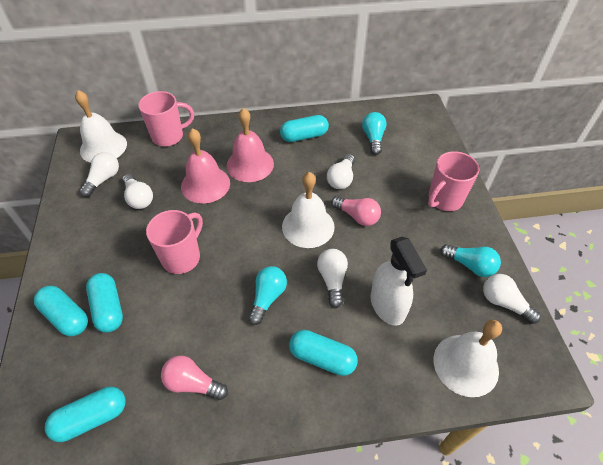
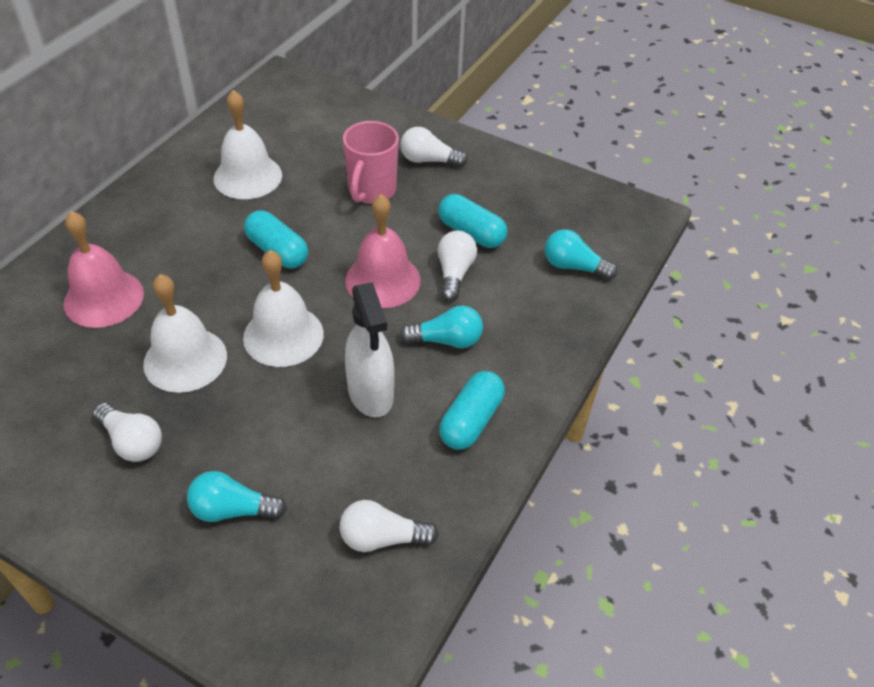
pink light bulb: 2 -> 0
pink mug: 3 -> 1
turquoise capsule: 5 -> 3
white light bulb: 5 -> 4

